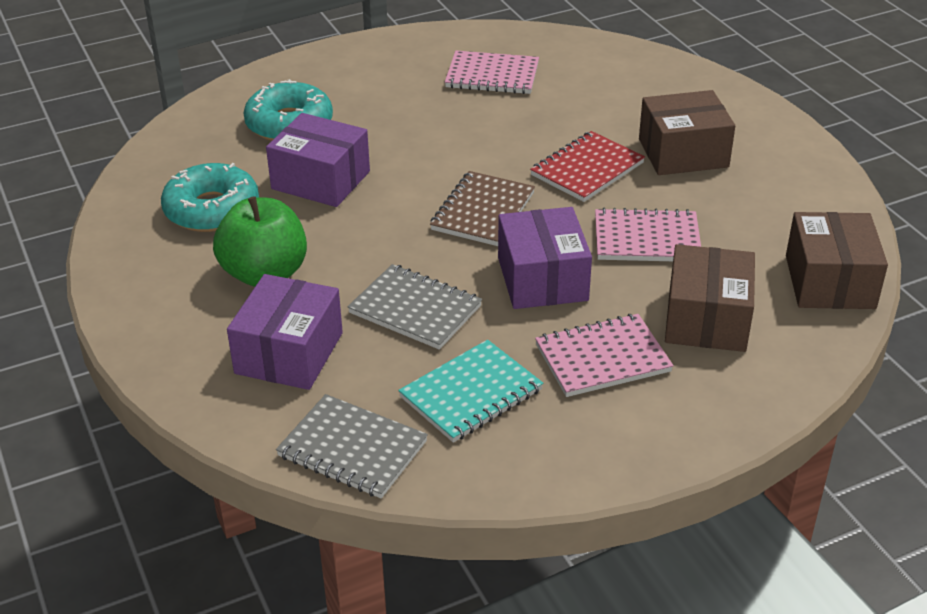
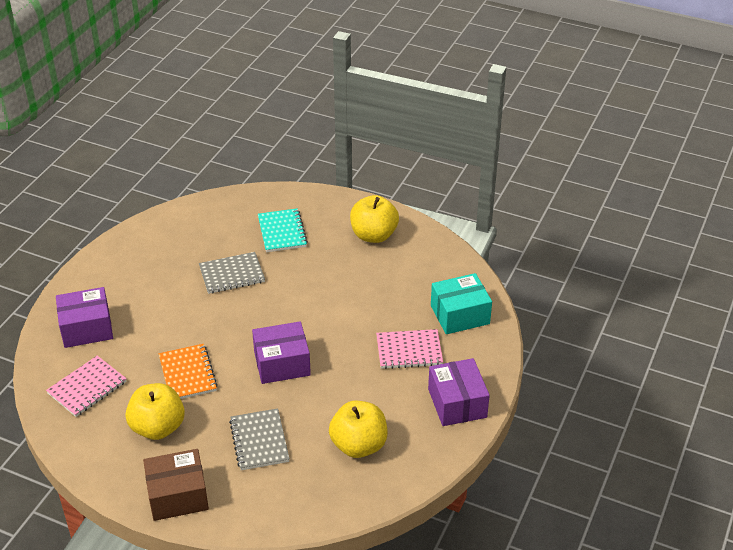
brown box: 3 -> 1
brown notebook: 1 -> 0
green apple: 1 -> 0
orange notebook: 0 -> 1
pink notebook: 3 -> 2
red notebook: 1 -> 0
turquoise box: 0 -> 1
turquoise donut: 2 -> 0
yellow apple: 0 -> 3

